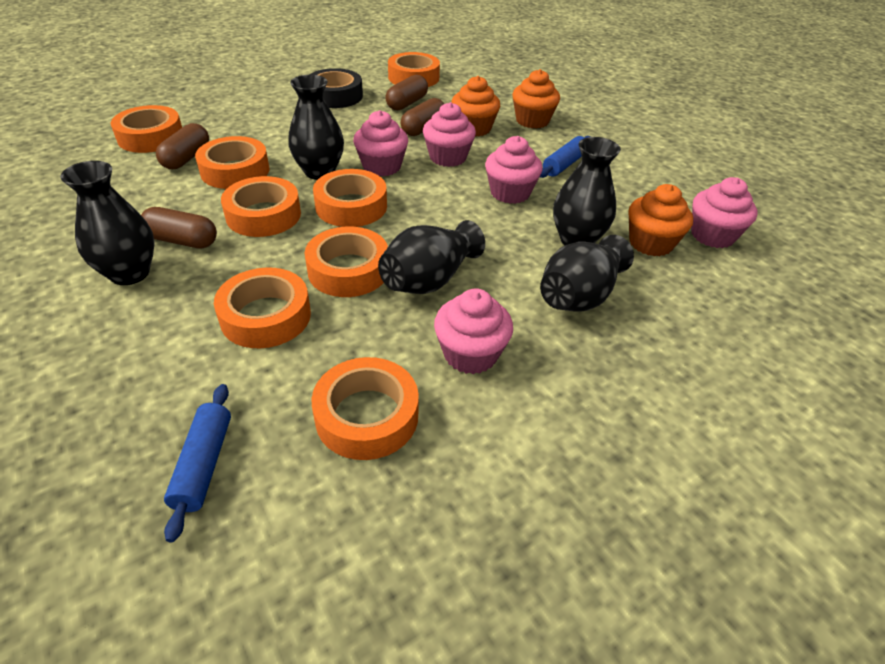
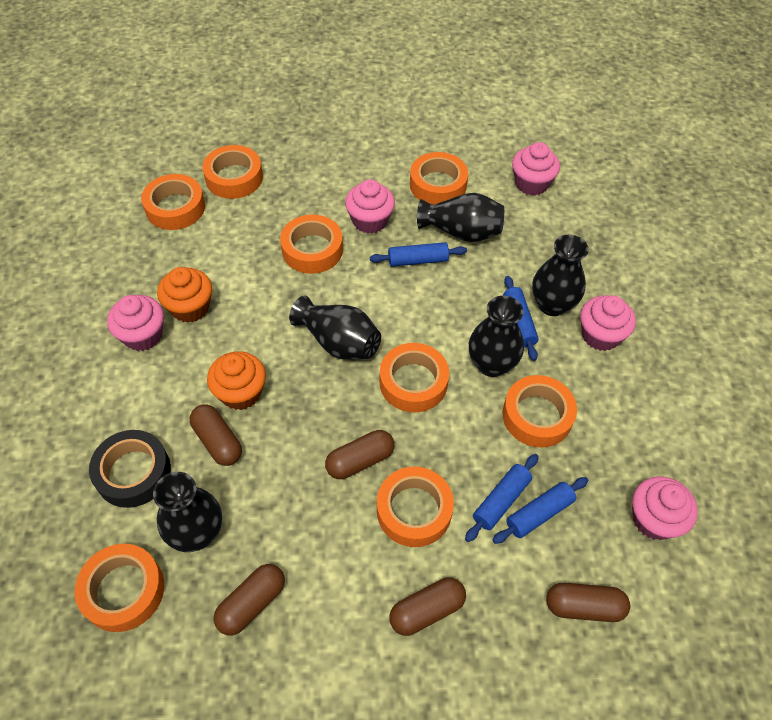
blue rolling pin: 2 -> 4
brown capsule: 4 -> 5
orange cupcake: 3 -> 2

